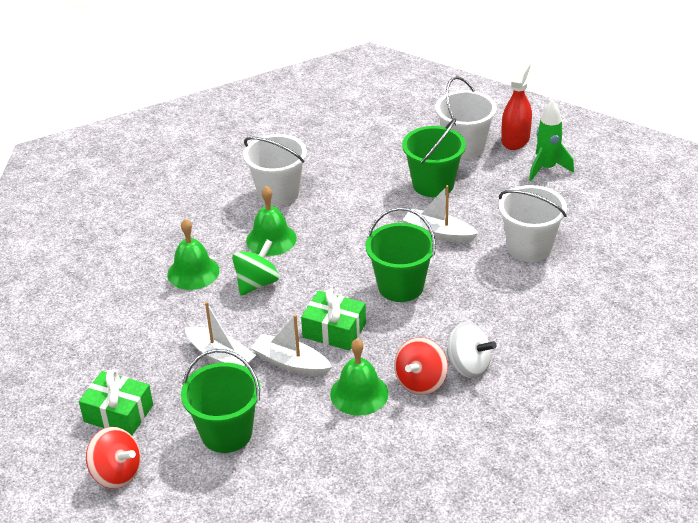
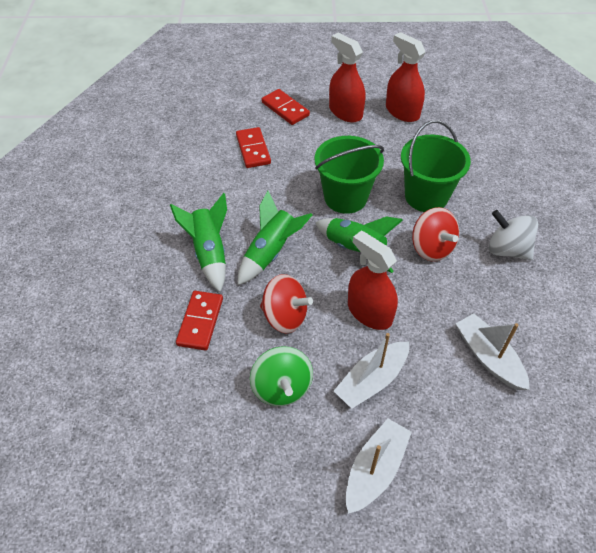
green bell: 3 -> 0
green bucket: 3 -> 2
green gift: 2 -> 0
green rocket: 1 -> 3
red domino: 0 -> 3
red spray bottle: 1 -> 3
white bucket: 3 -> 0

